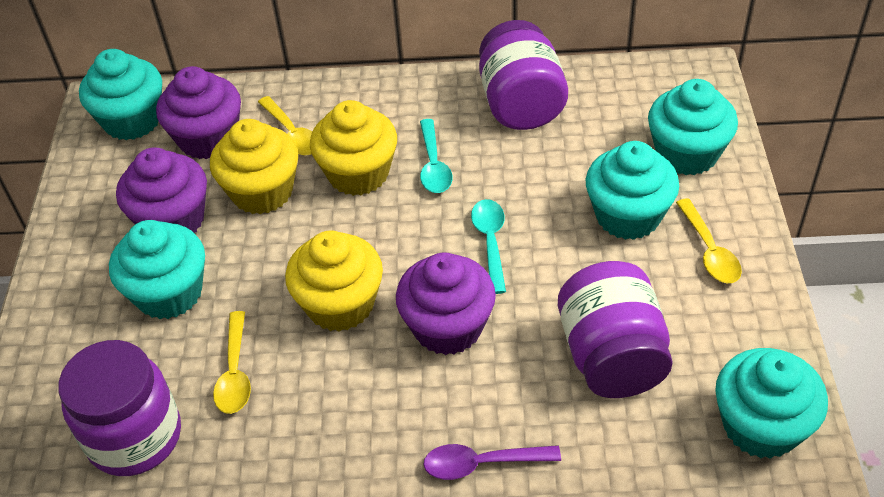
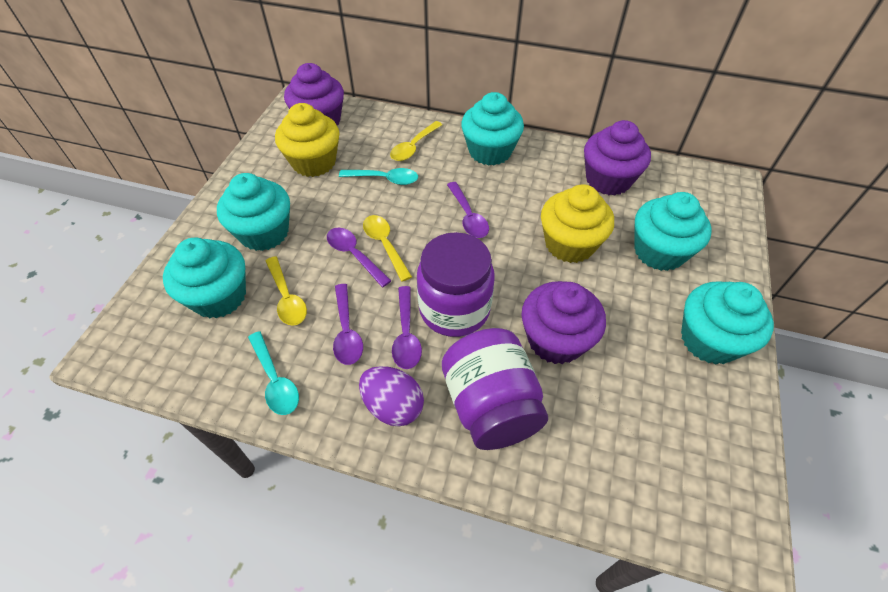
purple egg: 0 -> 1
purple jar: 3 -> 2
purple spoon: 1 -> 4
yellow cupcake: 3 -> 2

